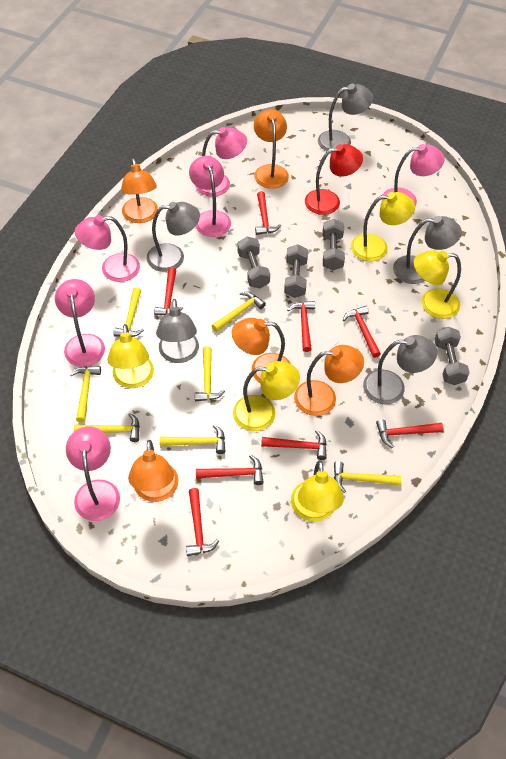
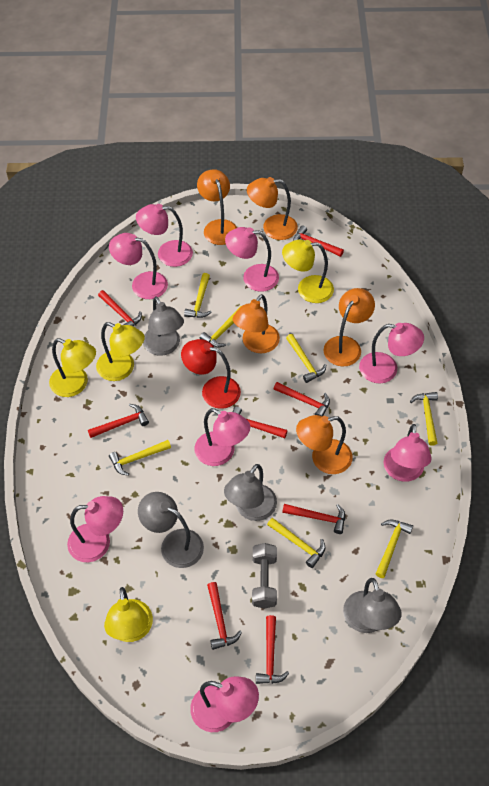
grey dumbbell: 4 -> 1
grey lamp: 5 -> 4
pink lamp: 6 -> 8
yellow lamp: 5 -> 4

